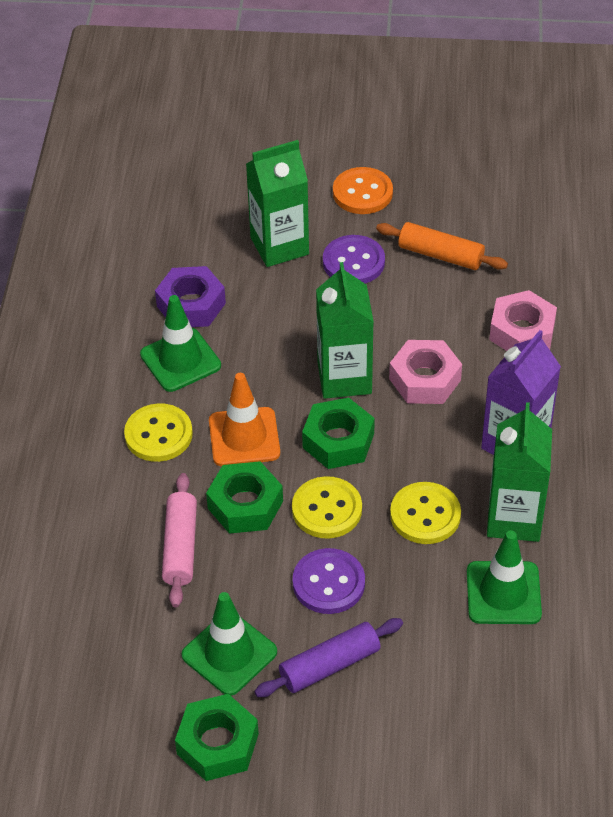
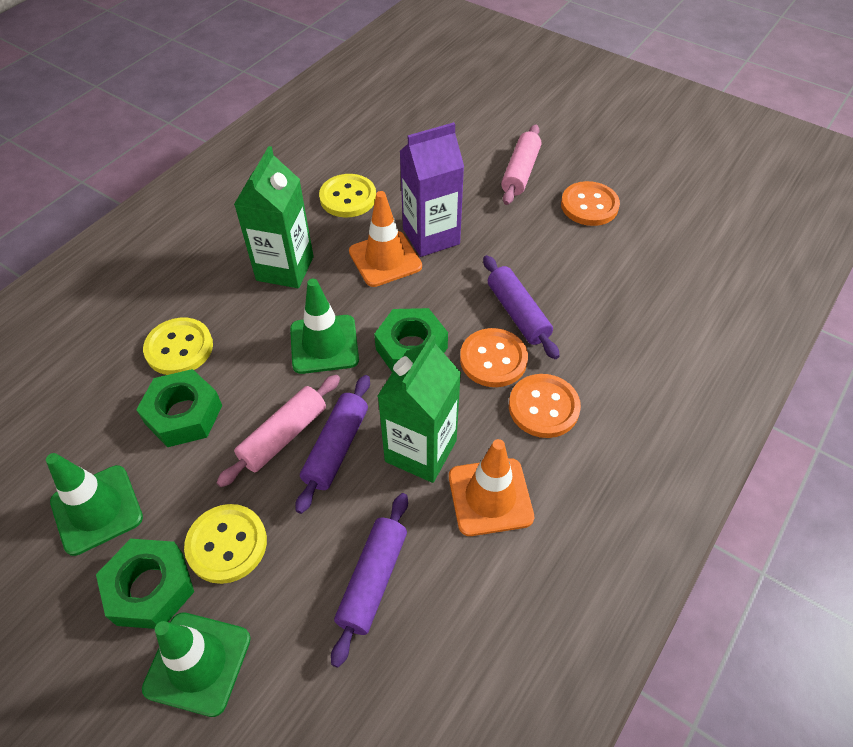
green carton: 3 -> 2
orange button: 1 -> 3
orange rolling pin: 1 -> 0
orange traffic cone: 1 -> 2
pink nut: 2 -> 0
pink rolling pin: 1 -> 2
purple button: 2 -> 0
purple nut: 1 -> 0
purple rolling pin: 1 -> 3

